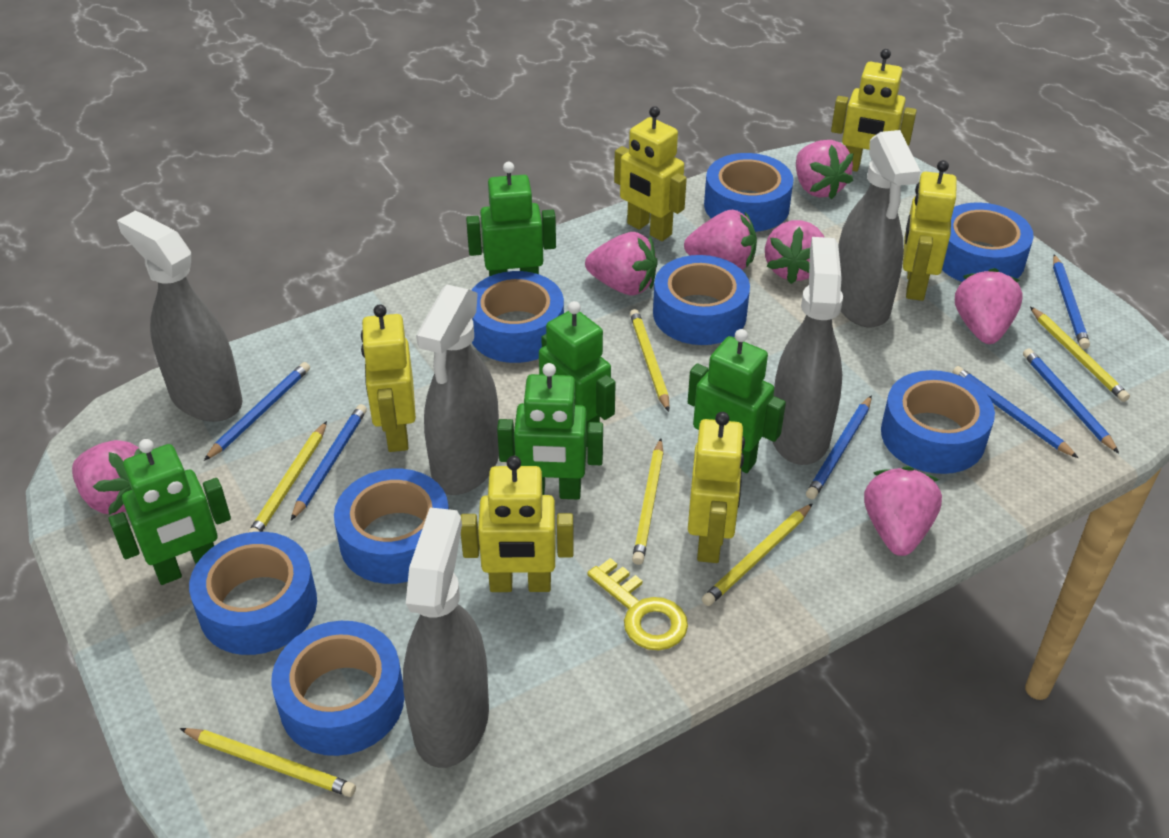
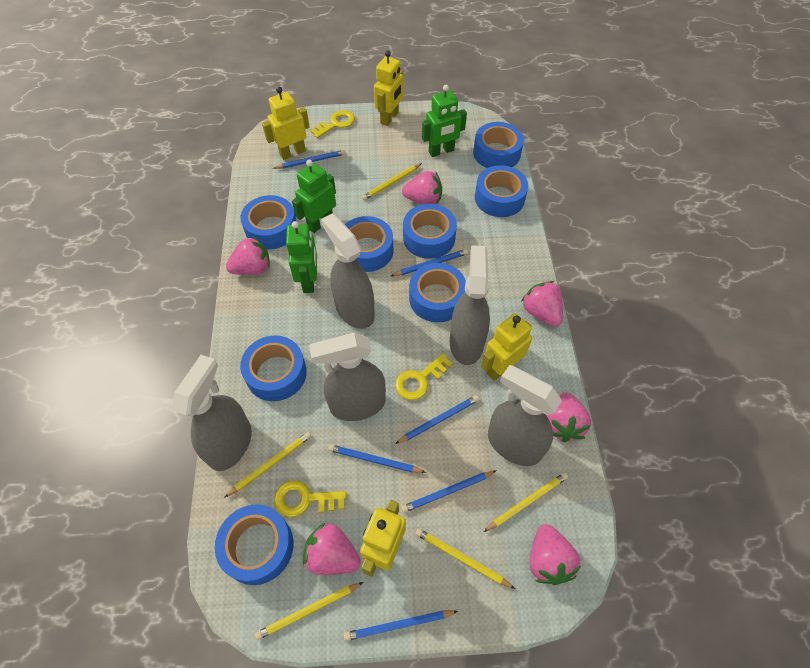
green robot: 5 -> 3
pink strawberry: 7 -> 6
yellow key: 1 -> 3
yellow pencil: 6 -> 5
yellow robot: 6 -> 4

